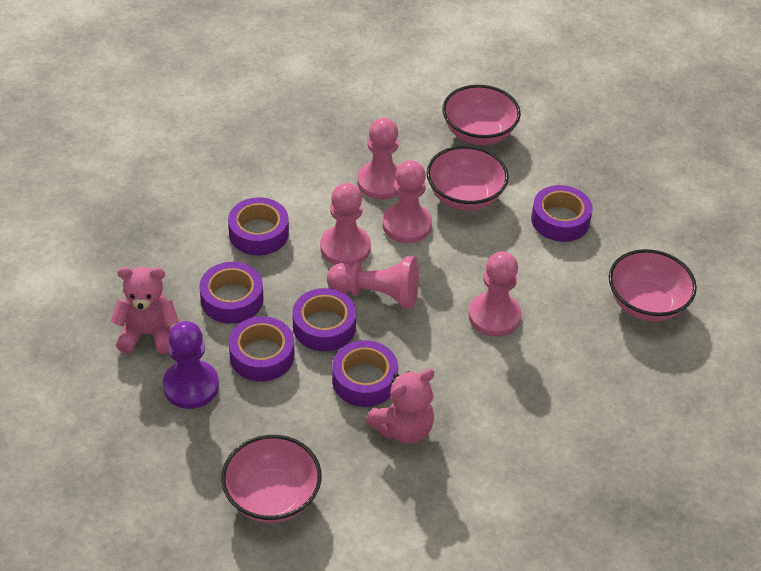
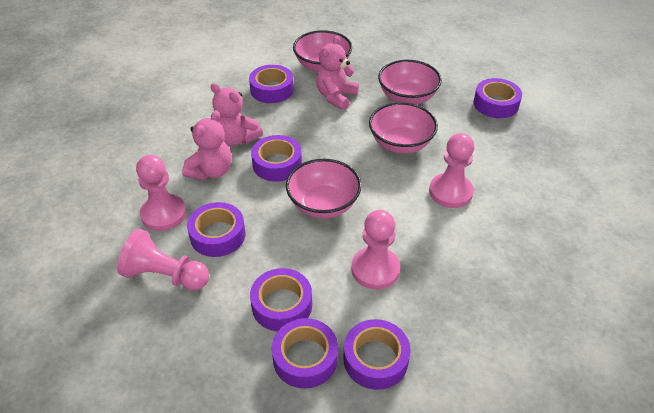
pink pawn: 5 -> 4
pink teddy bear: 2 -> 3
purple pawn: 1 -> 0
purple tape: 6 -> 7

